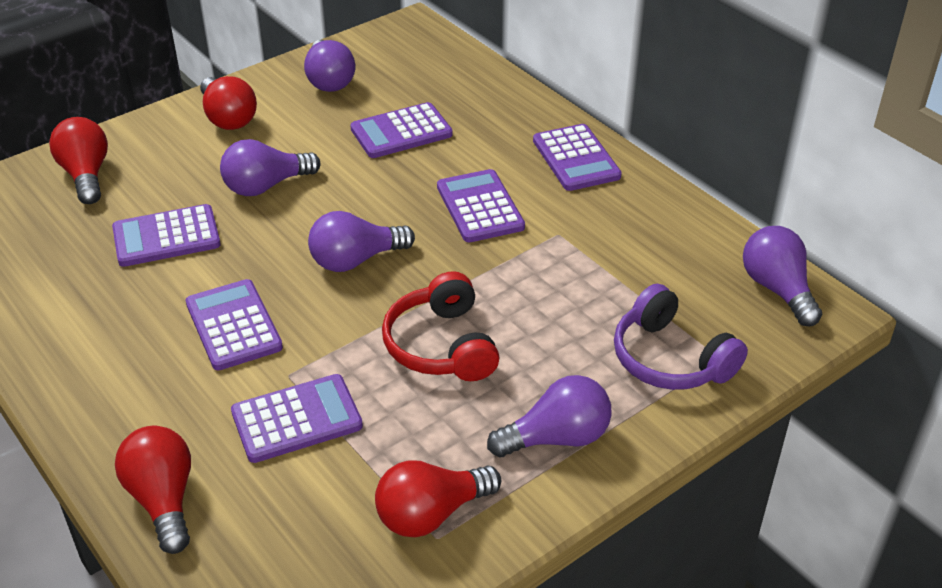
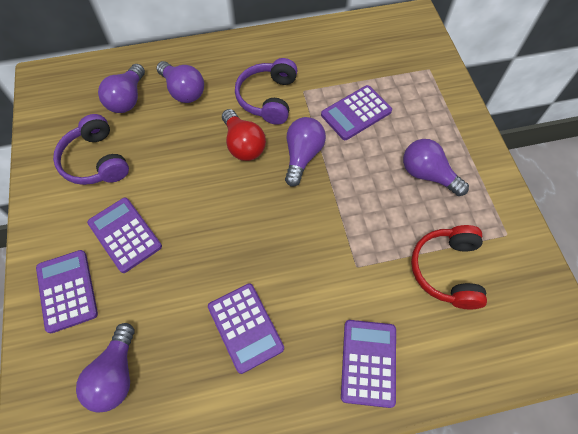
purple calculator: 6 -> 5
purple headphones: 1 -> 2
red light bulb: 4 -> 1

